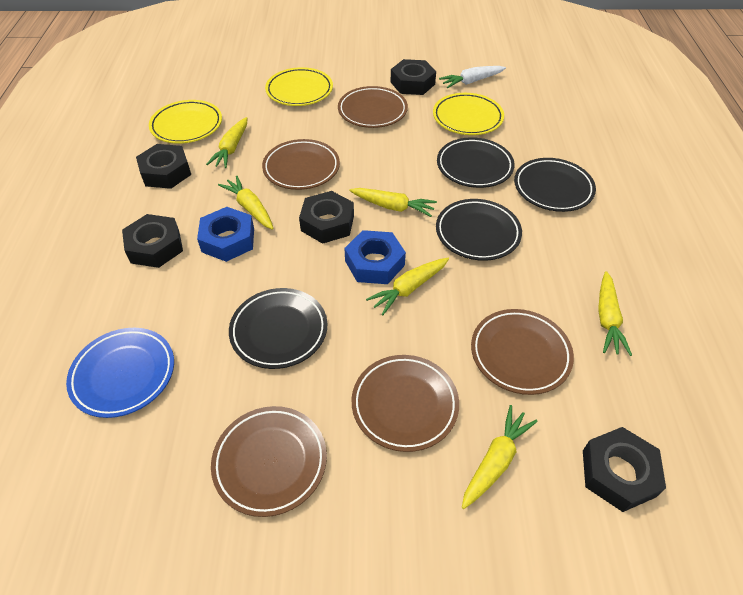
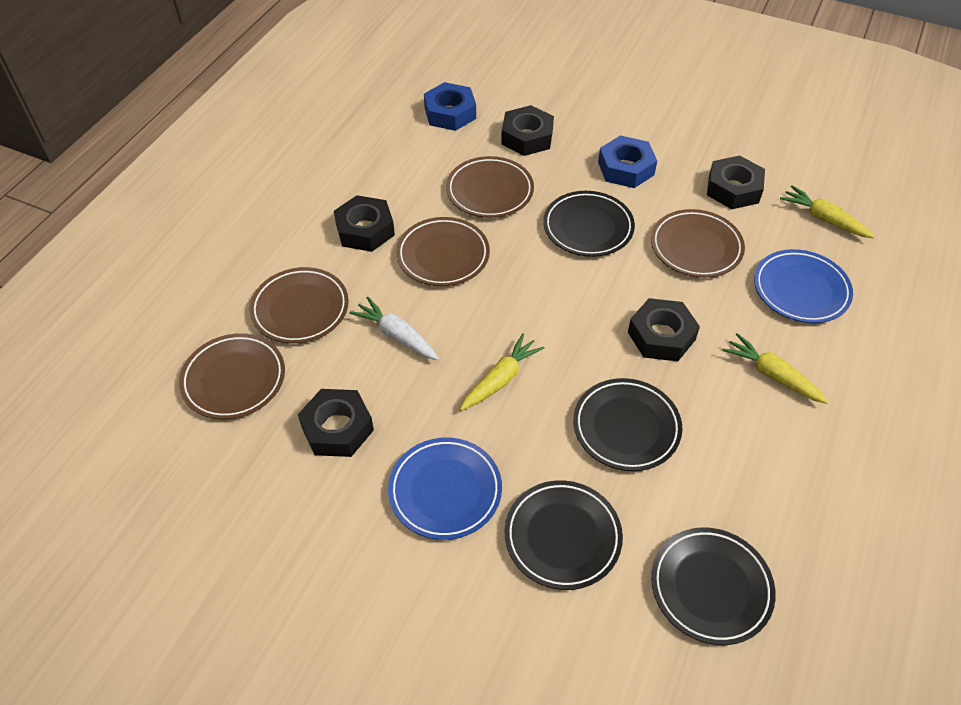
blue plate: 1 -> 2
yellow carrot: 6 -> 3
yellow plate: 3 -> 0

